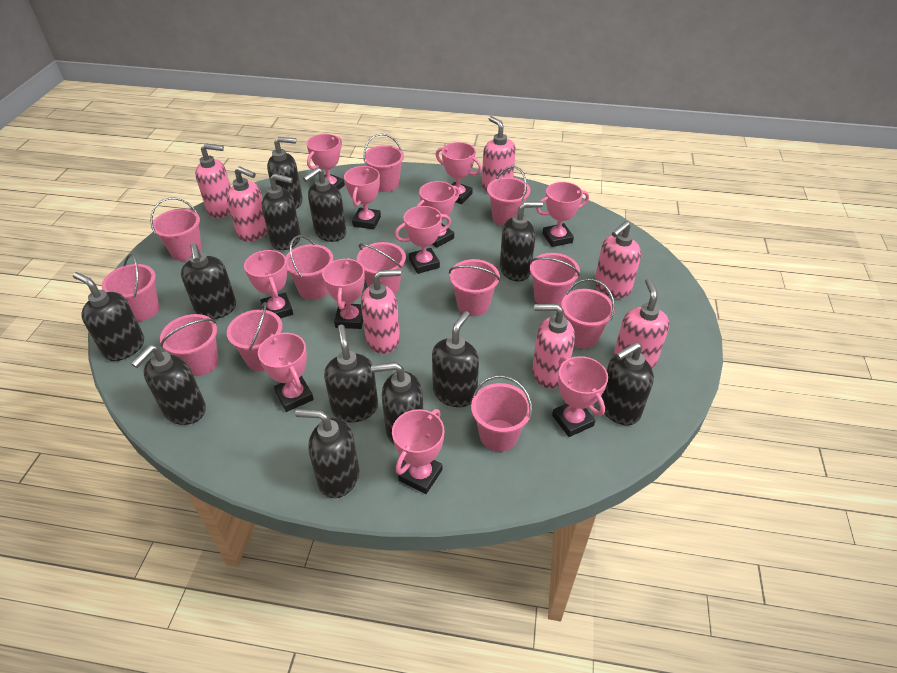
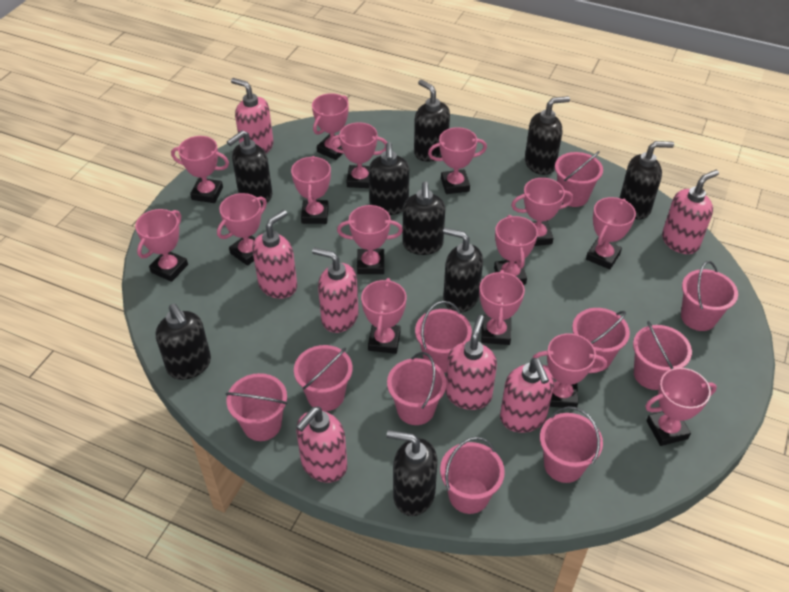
black soap dispenser: 12 -> 9
pink bucket: 12 -> 10
pink trophy: 11 -> 15

